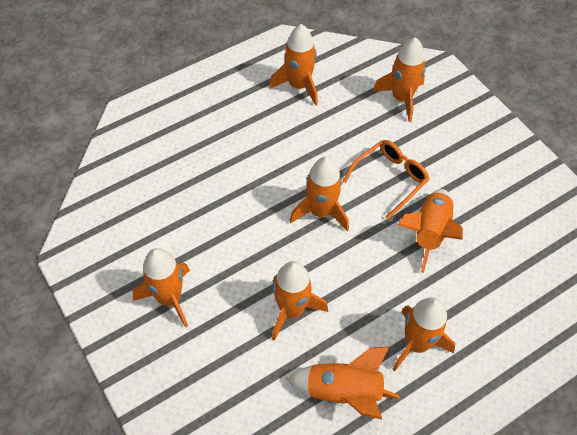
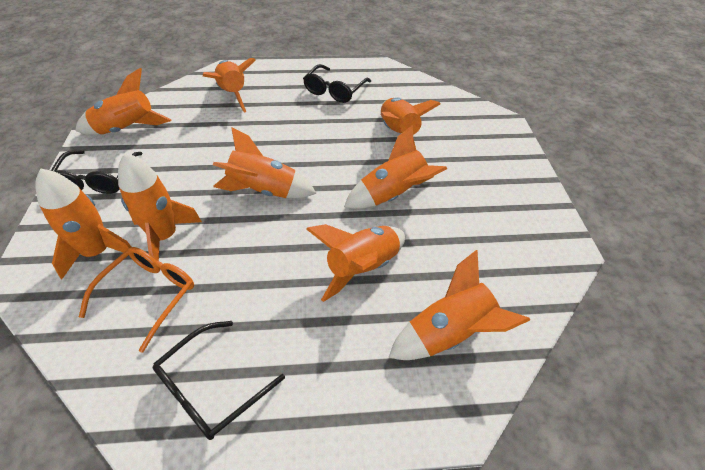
black glasses: 0 -> 3
orange rocket: 8 -> 9

